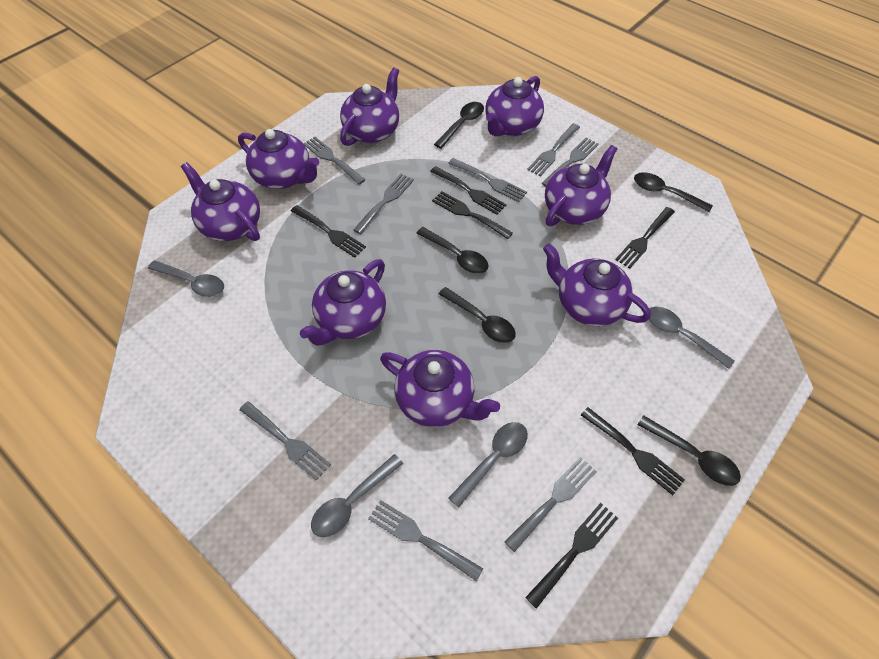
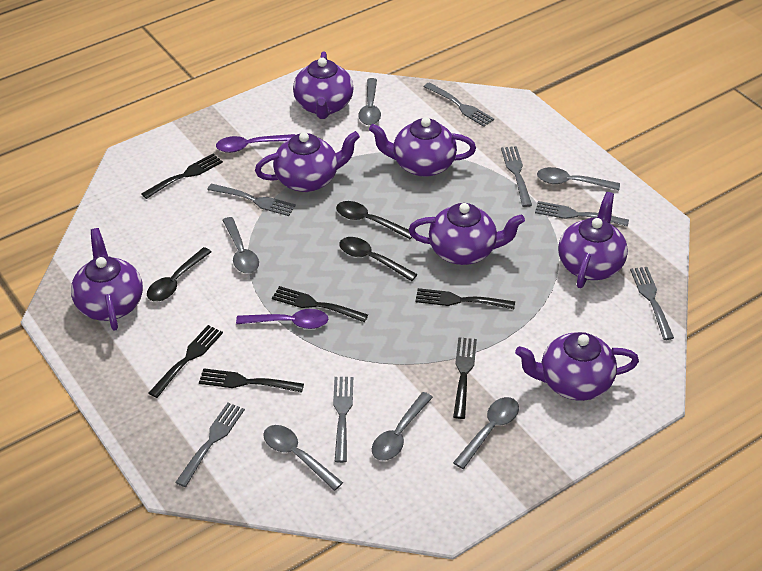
black spoon: 5 -> 3
grey fork: 8 -> 7
grey spoon: 4 -> 6
purple spoon: 0 -> 2
purple teapot: 8 -> 7

